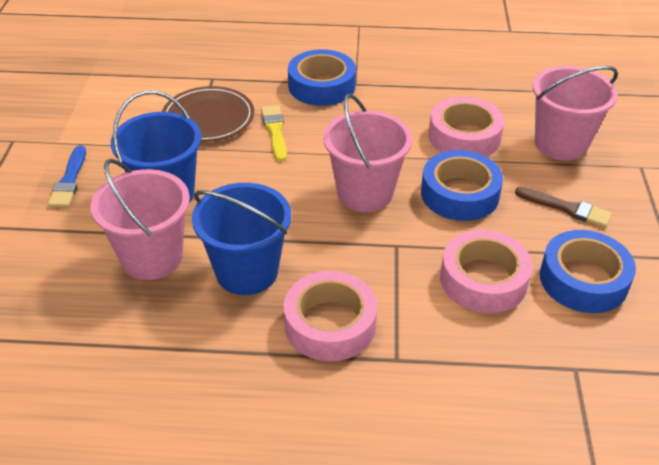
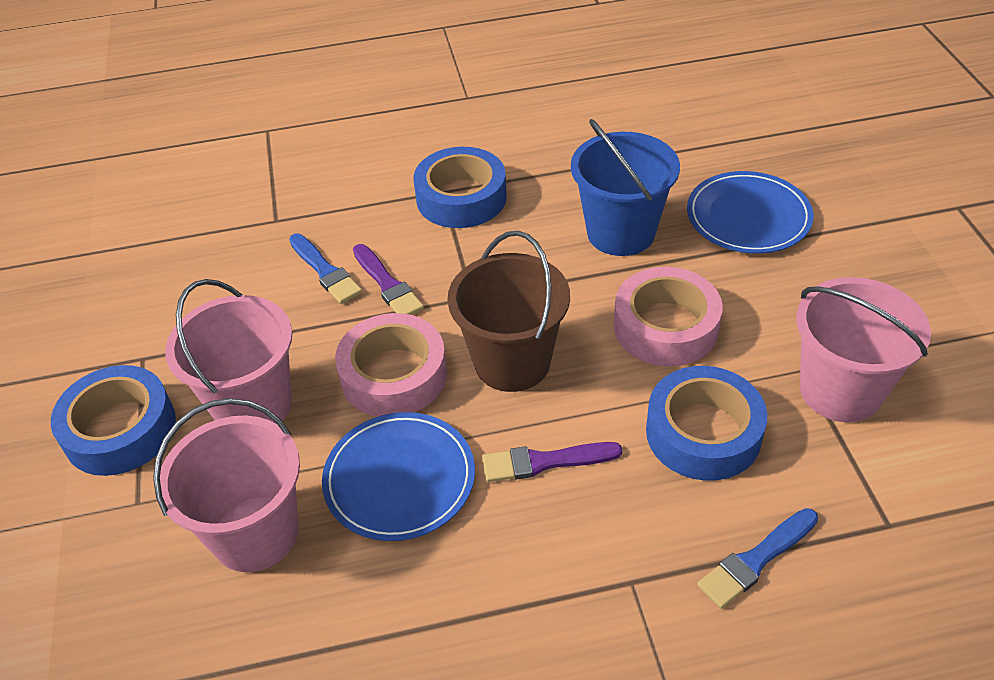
blue brush: 1 -> 2
blue bucket: 2 -> 1
blue plate: 0 -> 2
brown brush: 1 -> 0
brown bucket: 0 -> 1
brown plate: 1 -> 0
pink tape: 3 -> 2
purple brush: 0 -> 2
yellow brush: 1 -> 0

